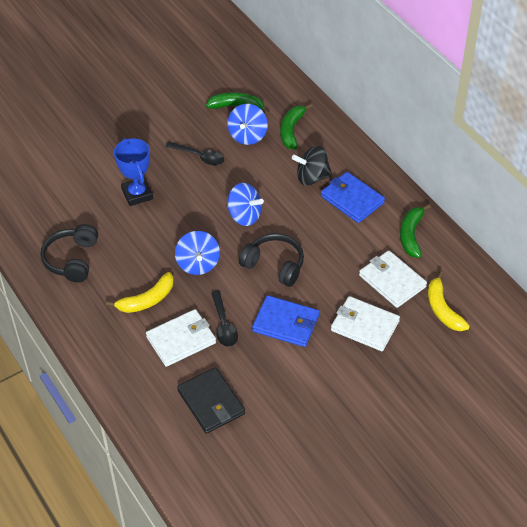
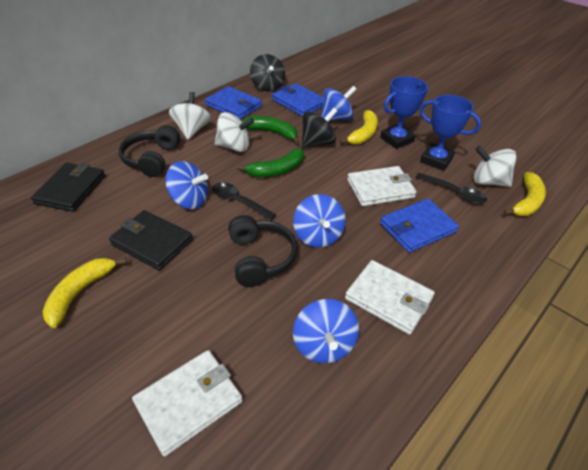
black spinning top: 1 -> 2
black wallet: 1 -> 2
blue spinning top: 3 -> 4
blue trophy: 1 -> 2
blue wallet: 2 -> 3
green banana: 3 -> 2
white spinning top: 0 -> 3
yellow banana: 2 -> 3

